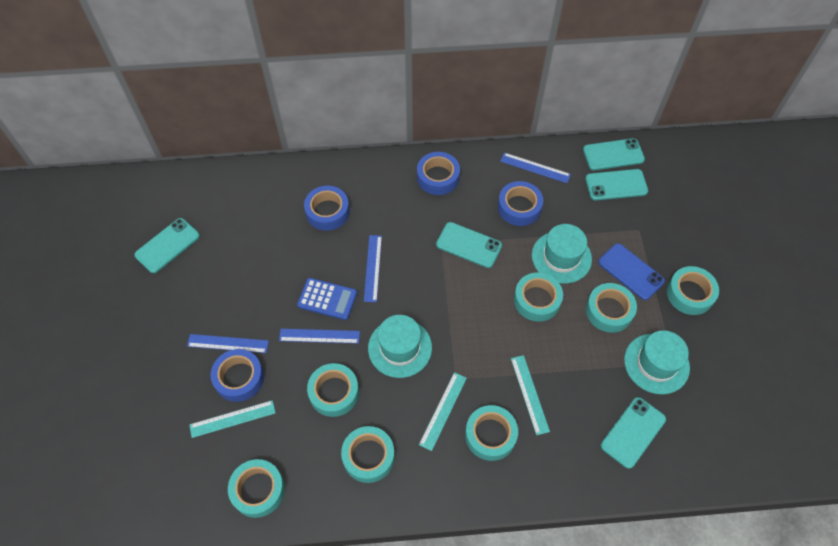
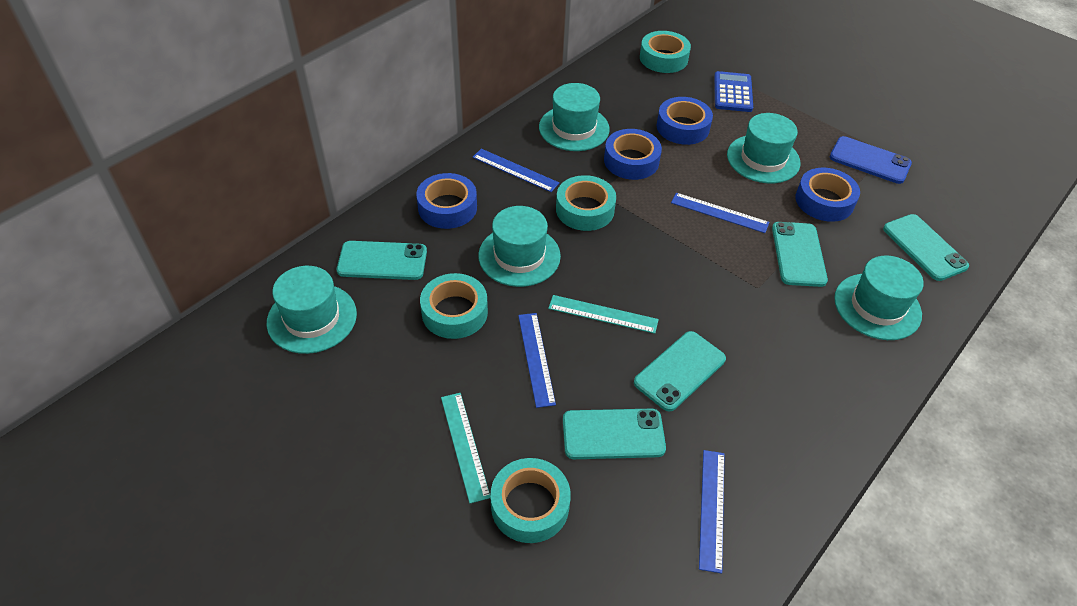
turquoise hat: 3 -> 5
turquoise ruler: 3 -> 2
turquoise tape: 7 -> 4

